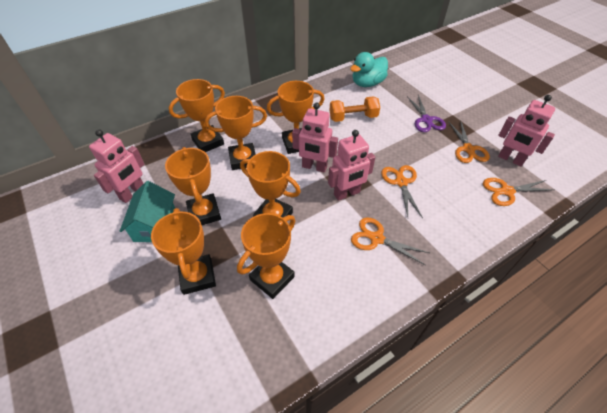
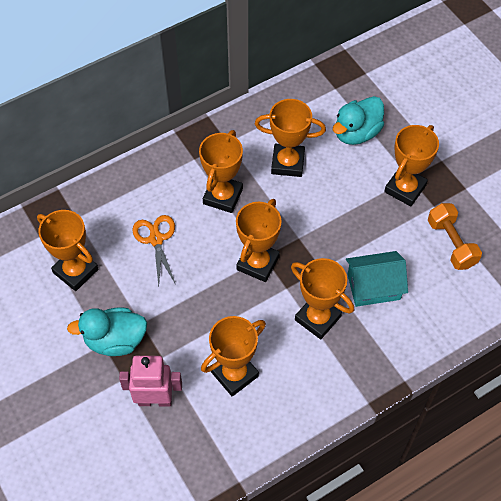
orange scissors: 4 -> 1
pink robot: 4 -> 1
purple scissors: 1 -> 0
turquoise duck: 1 -> 2

